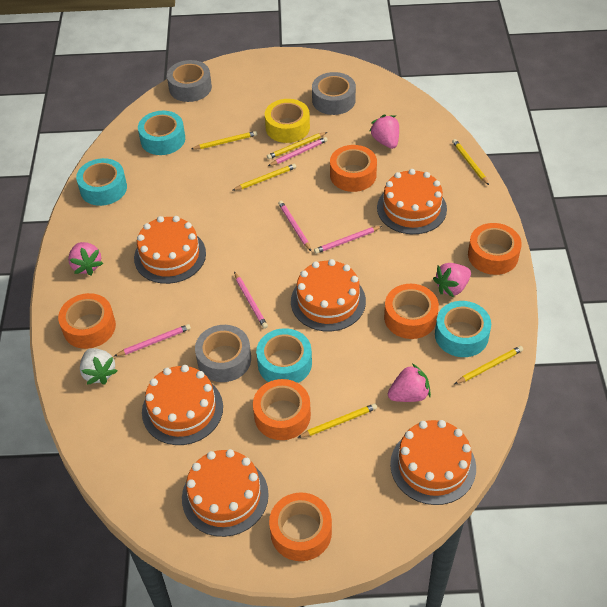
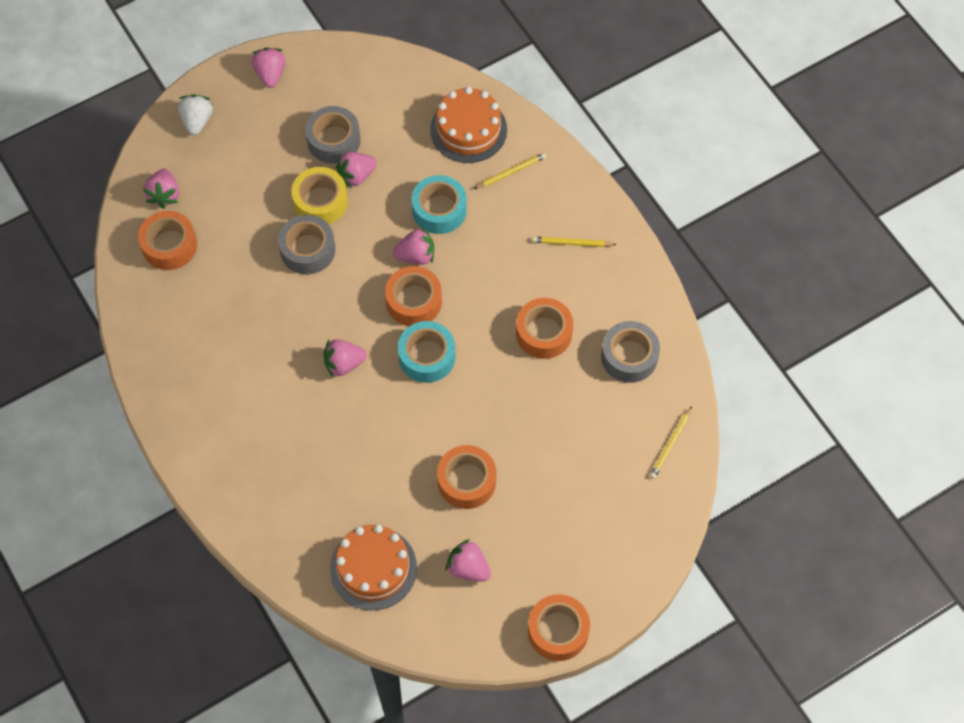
orange cake: 6 -> 2
orange tape: 6 -> 5
pink pencil: 5 -> 0
pink strawberry: 4 -> 6
turquoise tape: 4 -> 2
yellow pencil: 6 -> 3

